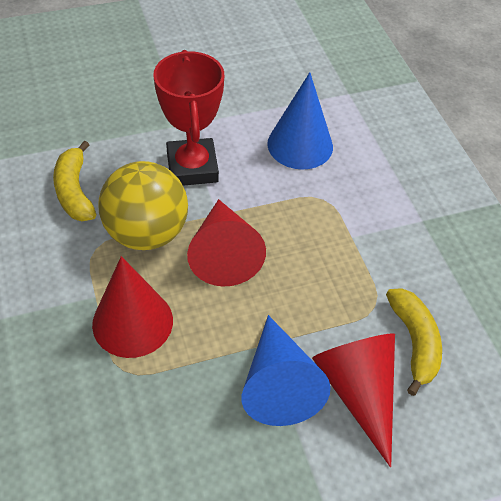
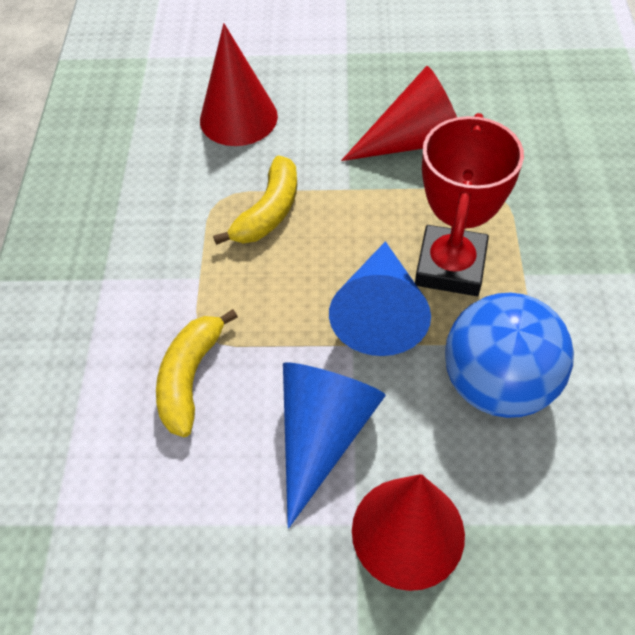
blue ball: 0 -> 1
yellow ball: 1 -> 0

